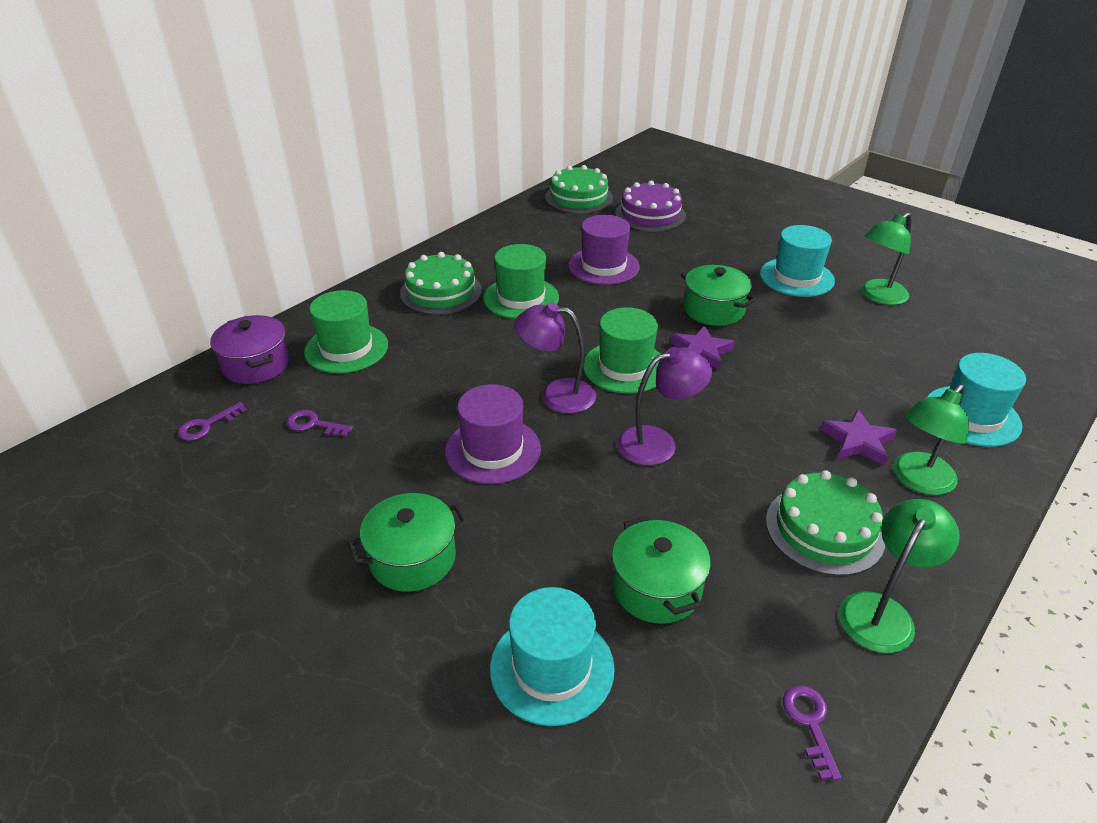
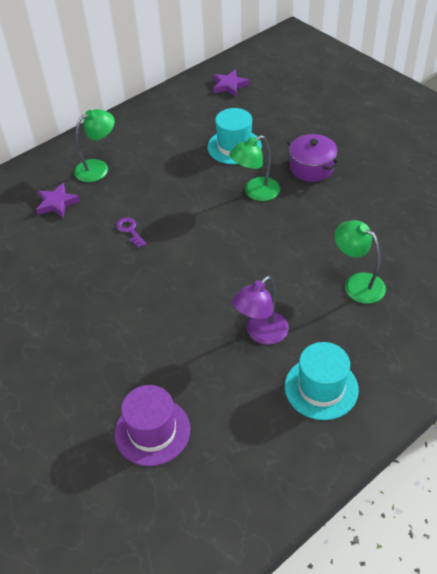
green cake: 3 -> 0
green hat: 3 -> 0
green pot: 3 -> 0
purple cake: 1 -> 0
purple hat: 2 -> 1
purple key: 3 -> 1
purple lamp: 2 -> 1
turquoise hat: 3 -> 2

